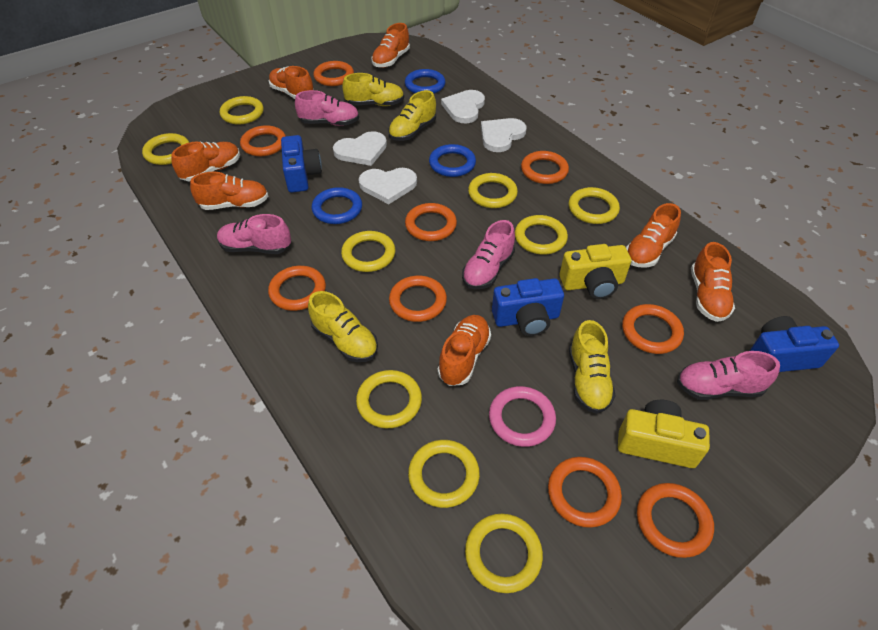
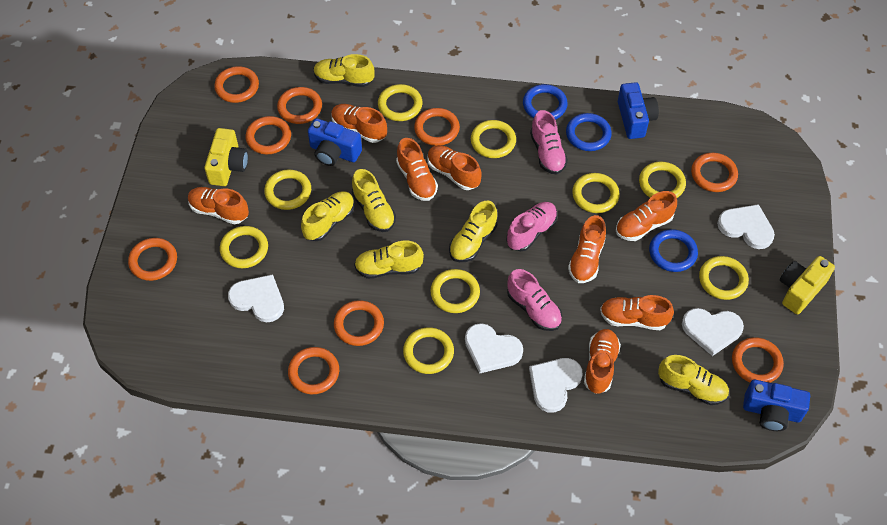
orange shoe: 7 -> 8
pink ring: 1 -> 0
pink shoe: 4 -> 3
white heart: 4 -> 5
yellow shoe: 4 -> 6

